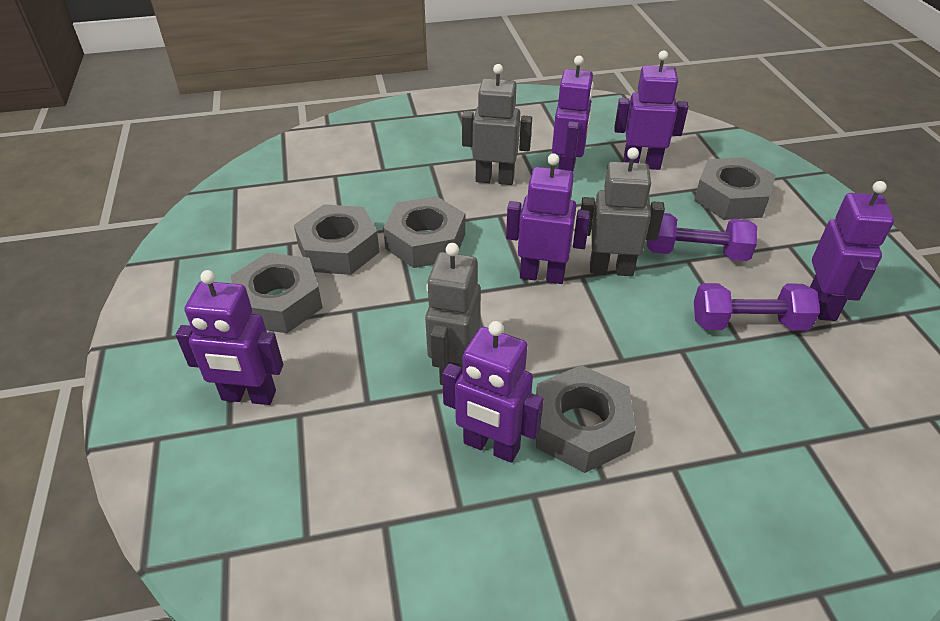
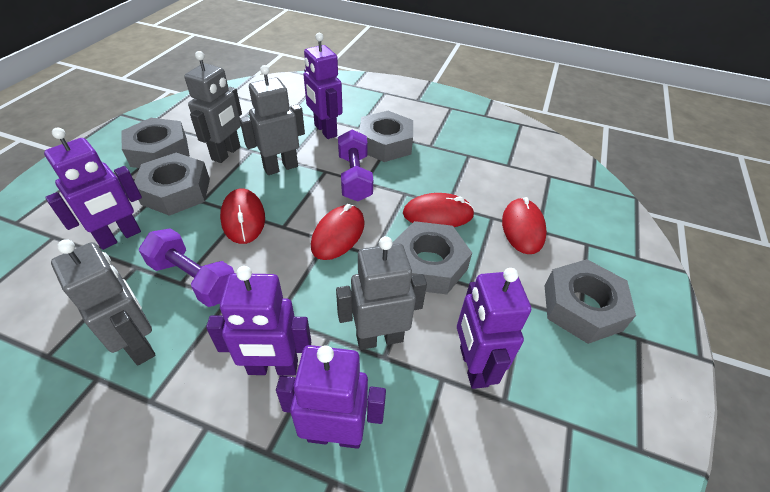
grey robot: 3 -> 4
purple robot: 6 -> 5
red mouse: 0 -> 4

